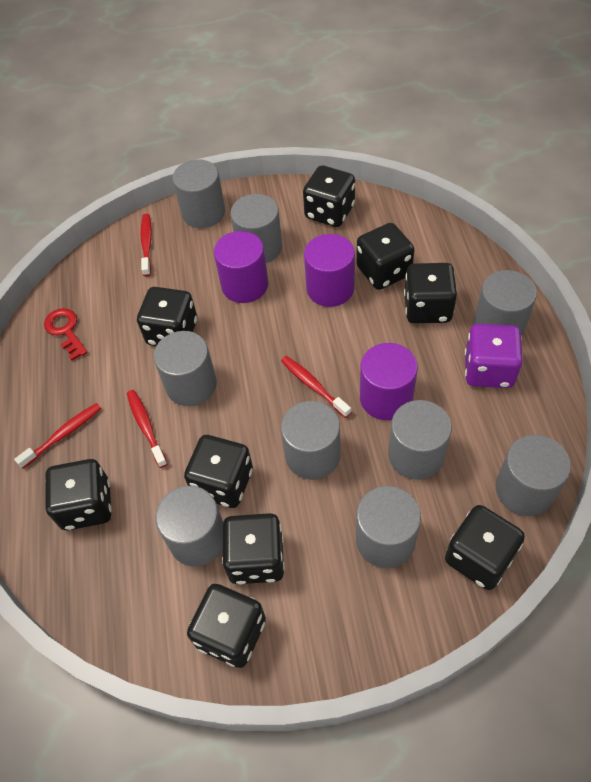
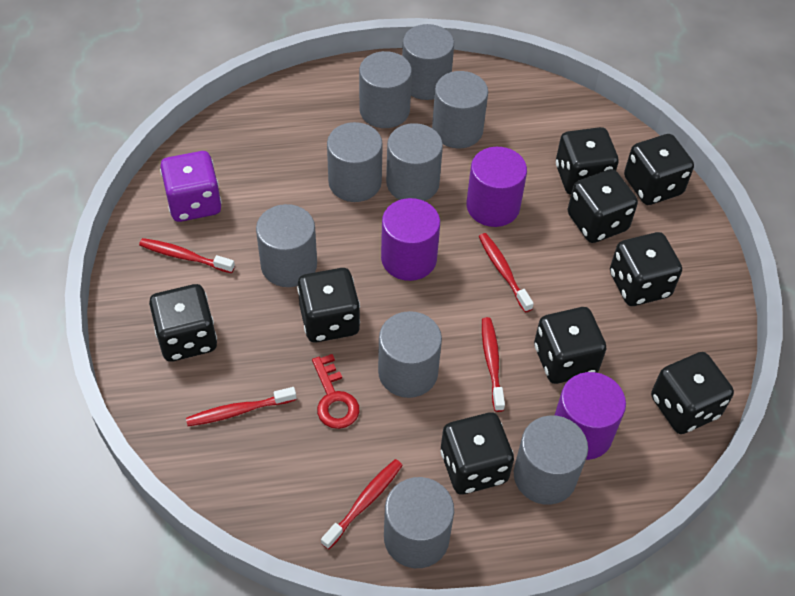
red toothbrush: 4 -> 5

